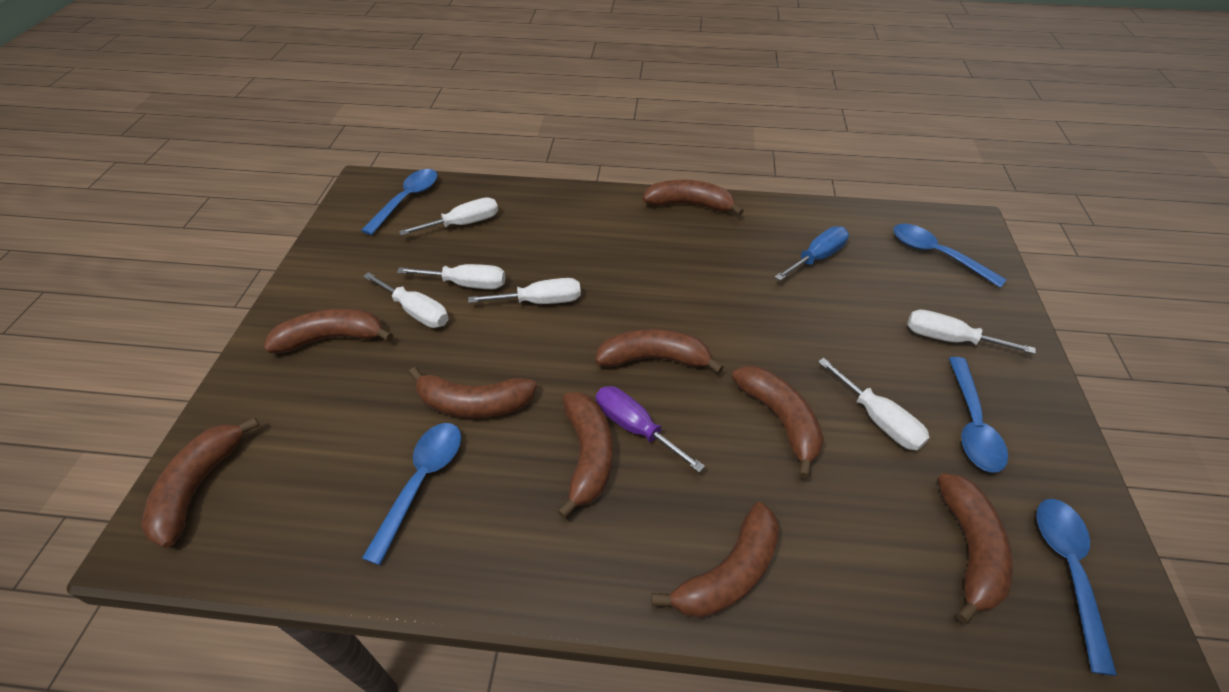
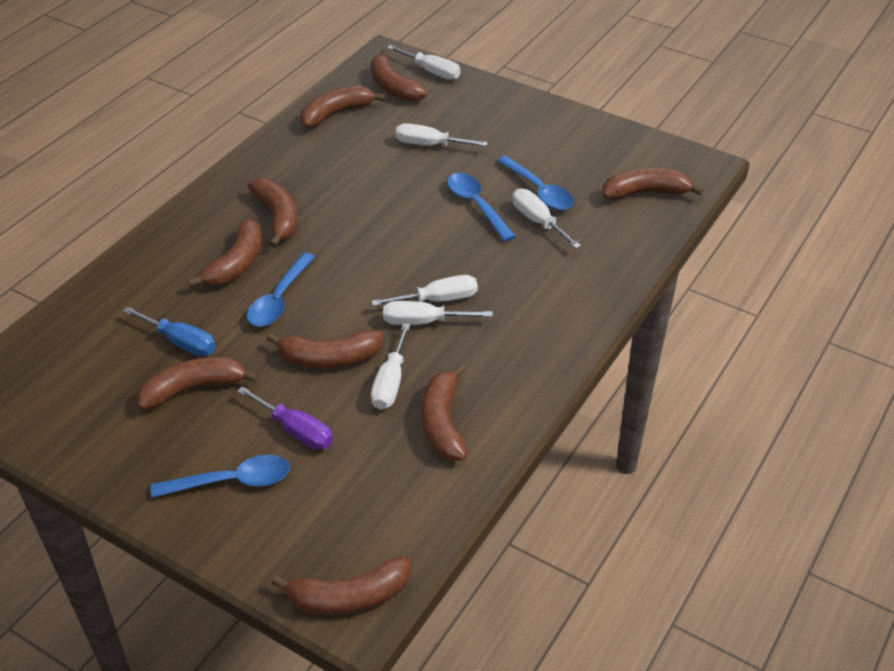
blue spoon: 5 -> 4

